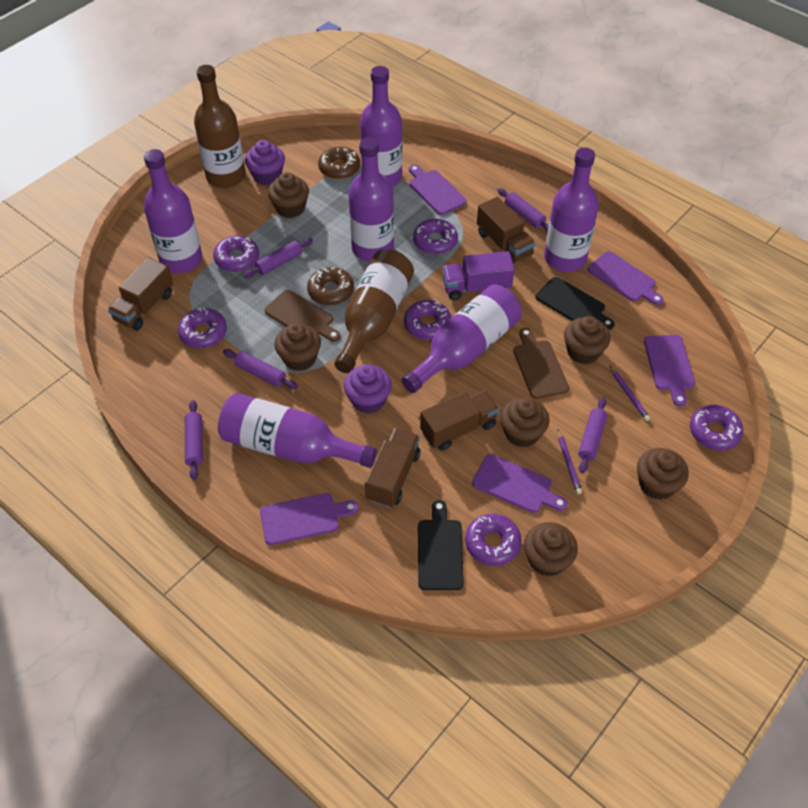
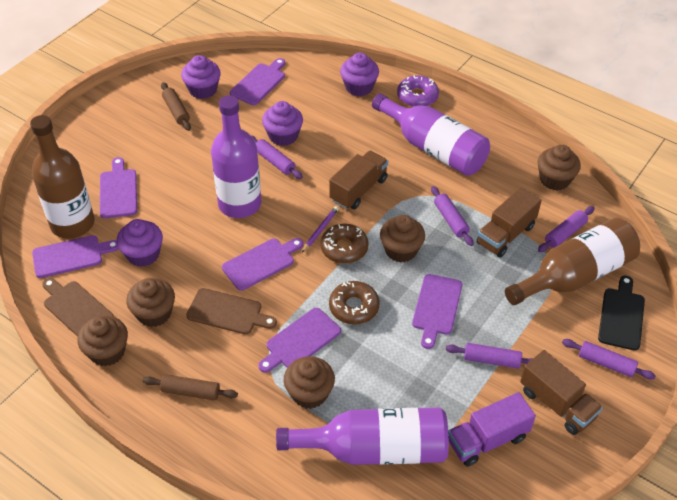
black cutting board: 2 -> 1
brown cupcake: 6 -> 5
brown rolling pin: 0 -> 2
brown truck: 4 -> 3
purple bottle: 6 -> 3
purple cupcake: 2 -> 4
purple cutting board: 5 -> 6
purple donut: 6 -> 1
purple pencil: 2 -> 1

